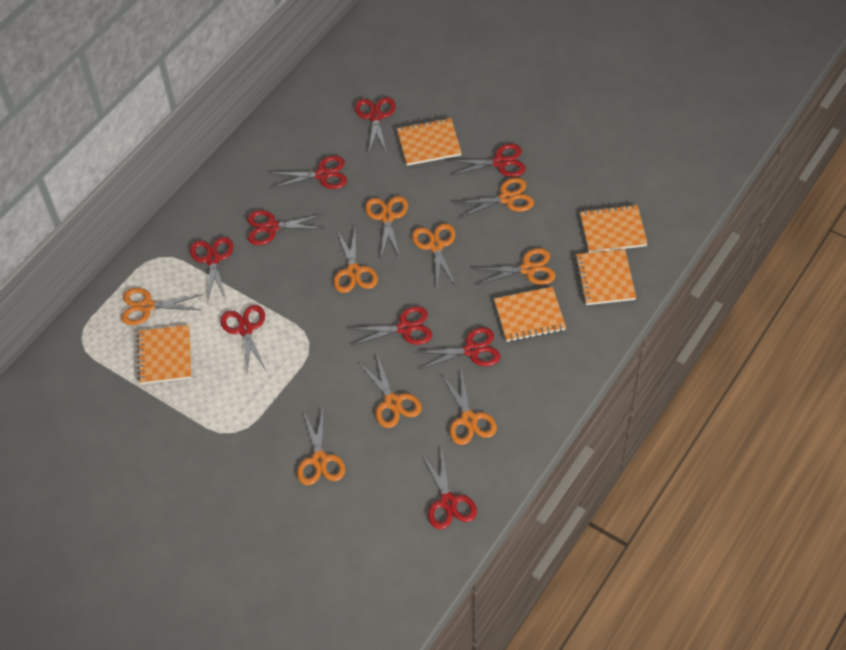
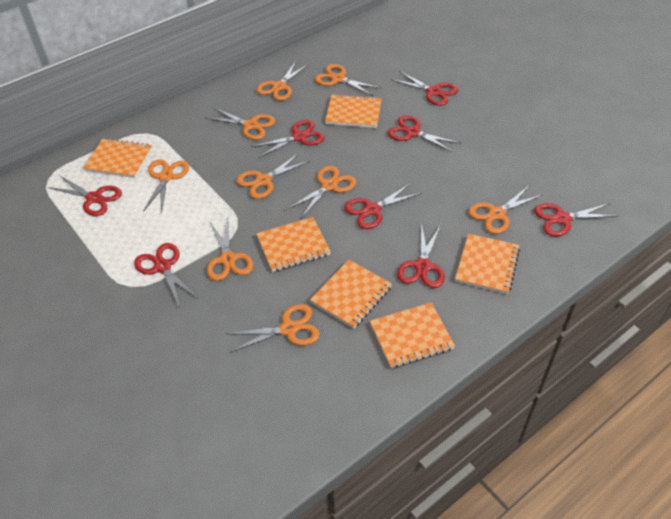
orange notebook: 5 -> 6
red scissors: 9 -> 8

